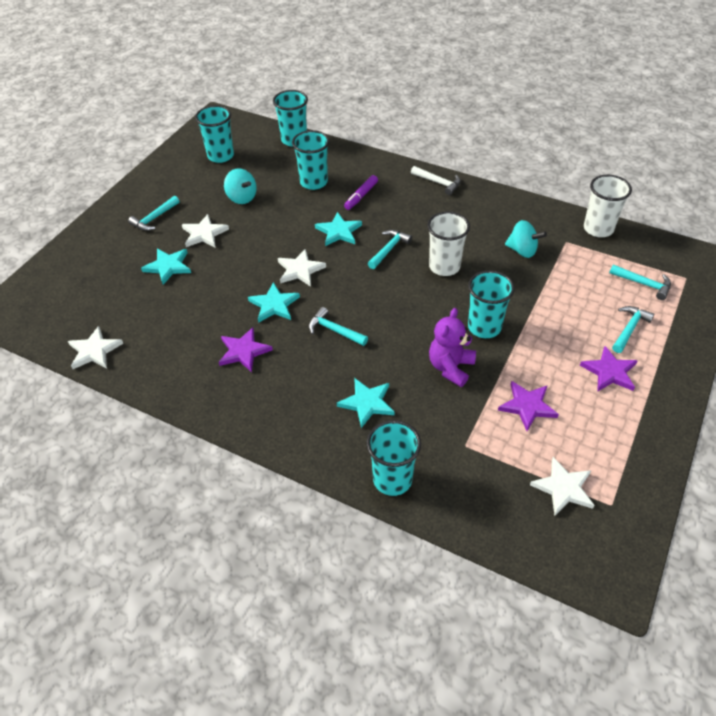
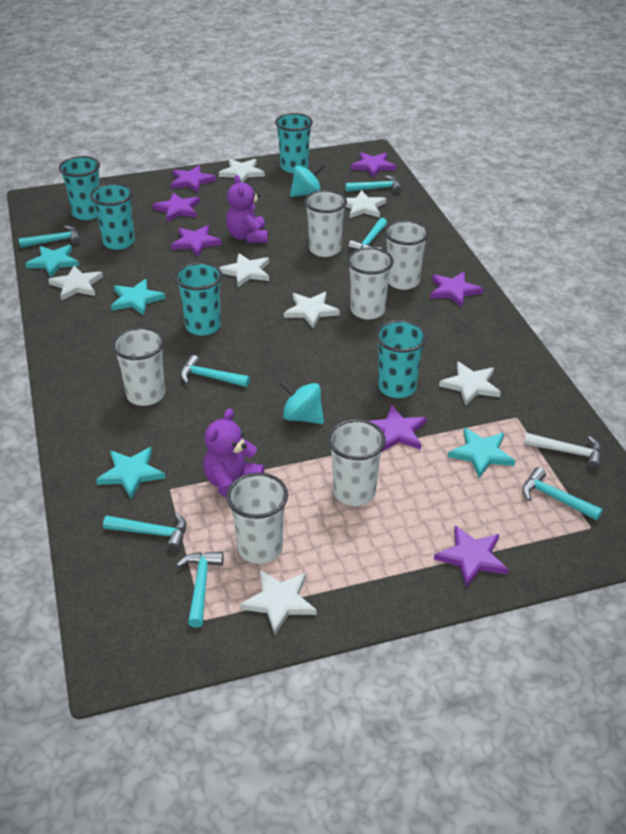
purple marker: 1 -> 0
purple star: 3 -> 7
purple teddy bear: 1 -> 2
turquoise hammer: 5 -> 7
white cup: 2 -> 6
white star: 4 -> 7

